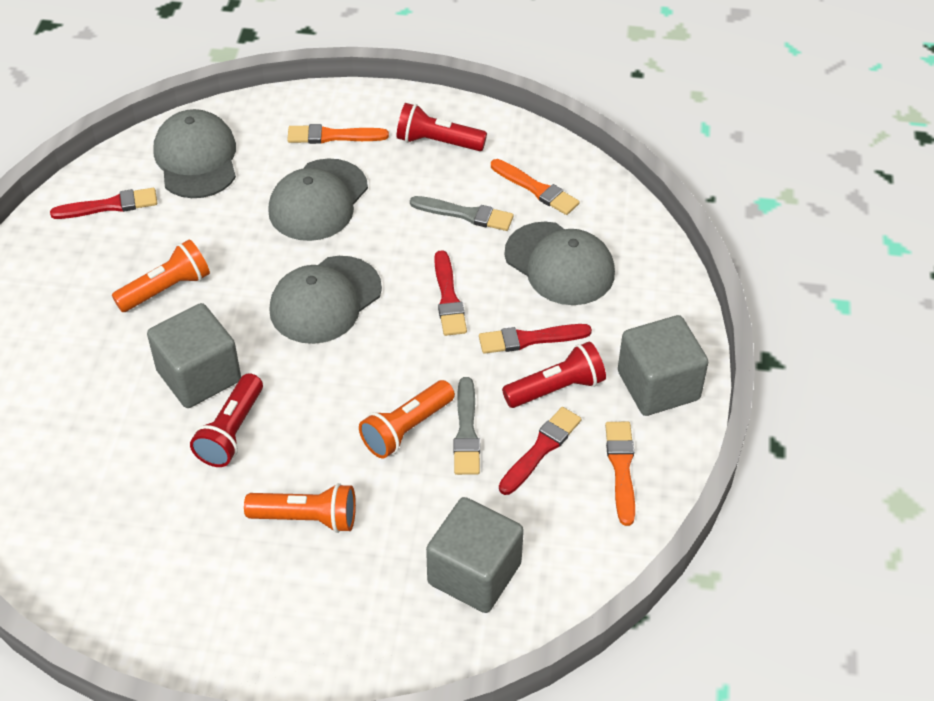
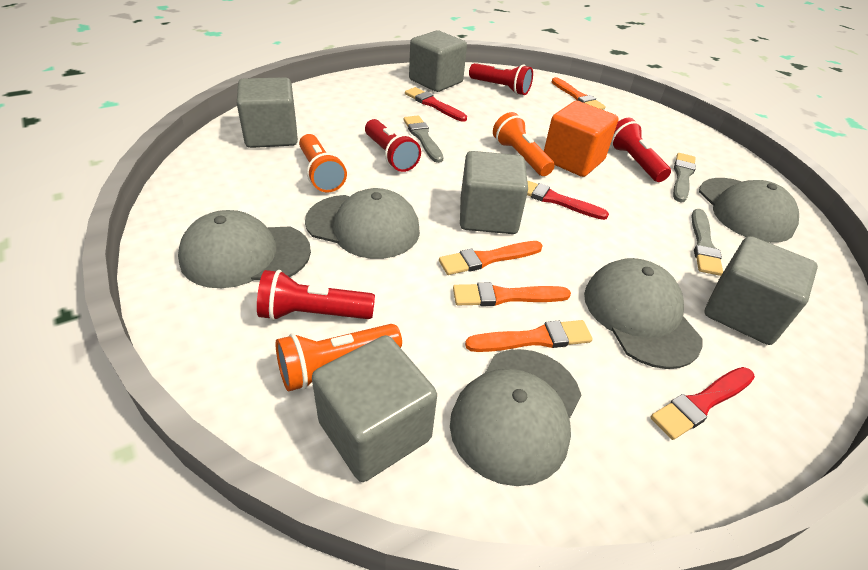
grey brush: 2 -> 3
grey cap: 4 -> 5
grey cube: 3 -> 5
orange brush: 3 -> 4
orange cube: 0 -> 1
red brush: 4 -> 3
red flashlight: 3 -> 4

